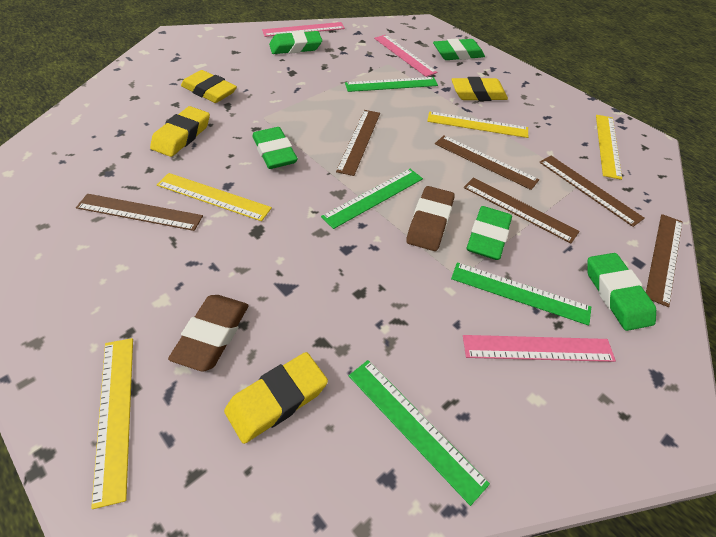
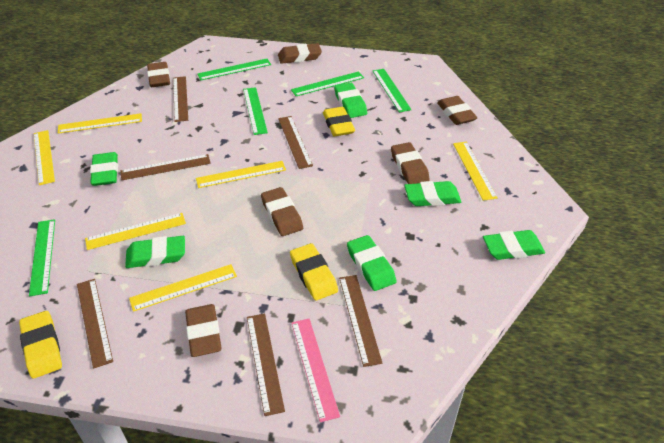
brown eraser: 2 -> 6
green eraser: 5 -> 6
green ruler: 4 -> 5
pink ruler: 3 -> 1
yellow eraser: 4 -> 3
yellow ruler: 4 -> 6

